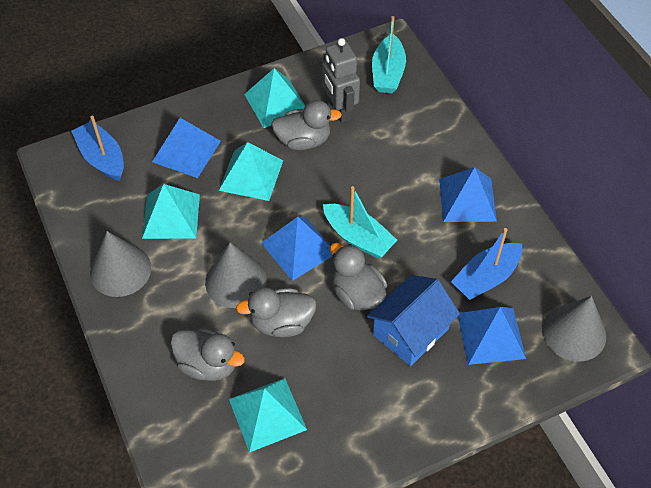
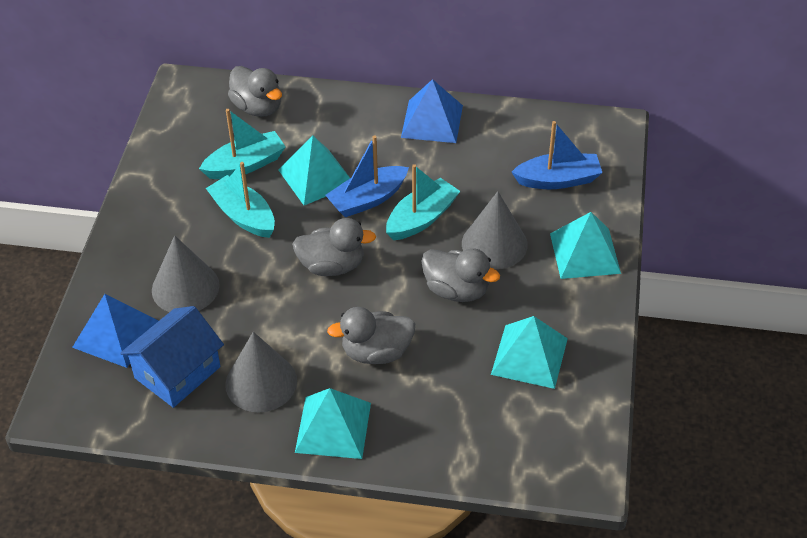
blue pyramid: 4 -> 2
grey robot: 1 -> 0
turquoise boat: 2 -> 3

